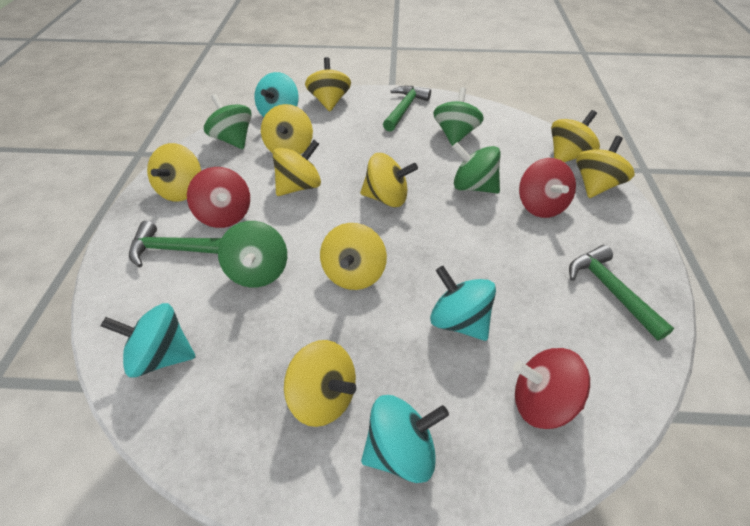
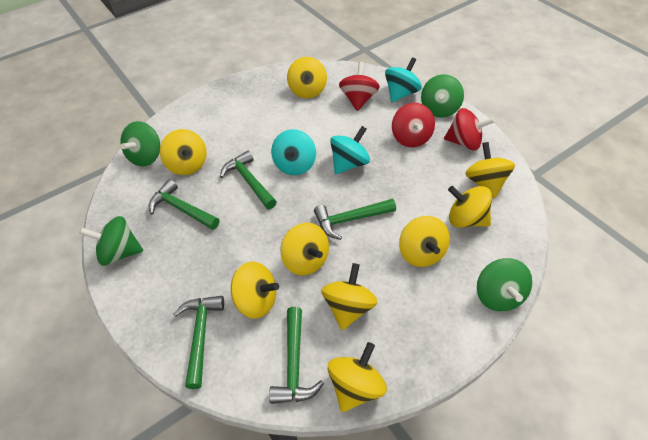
green hammer: 3 -> 5
turquoise spinning top: 4 -> 3

